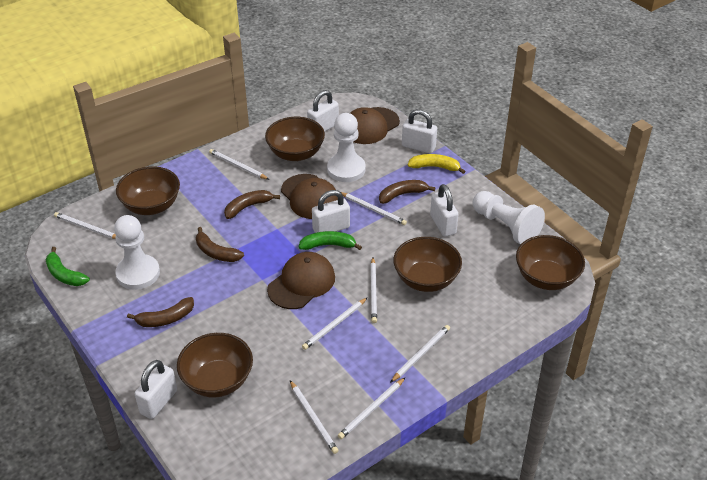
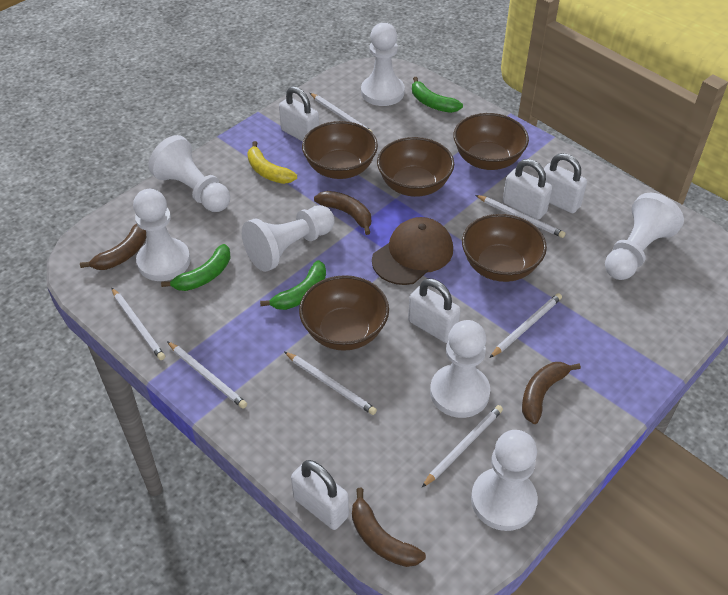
brown cap: 3 -> 1
green banana: 2 -> 3
white pawn: 3 -> 7
white pencil: 8 -> 7

